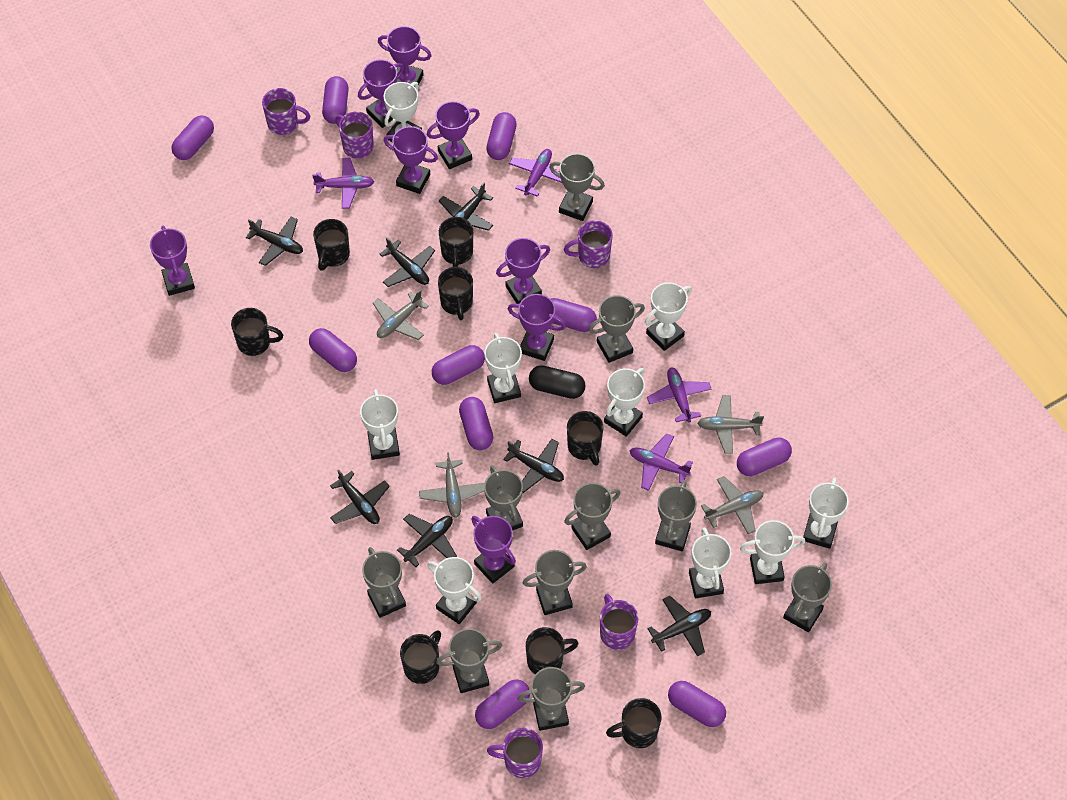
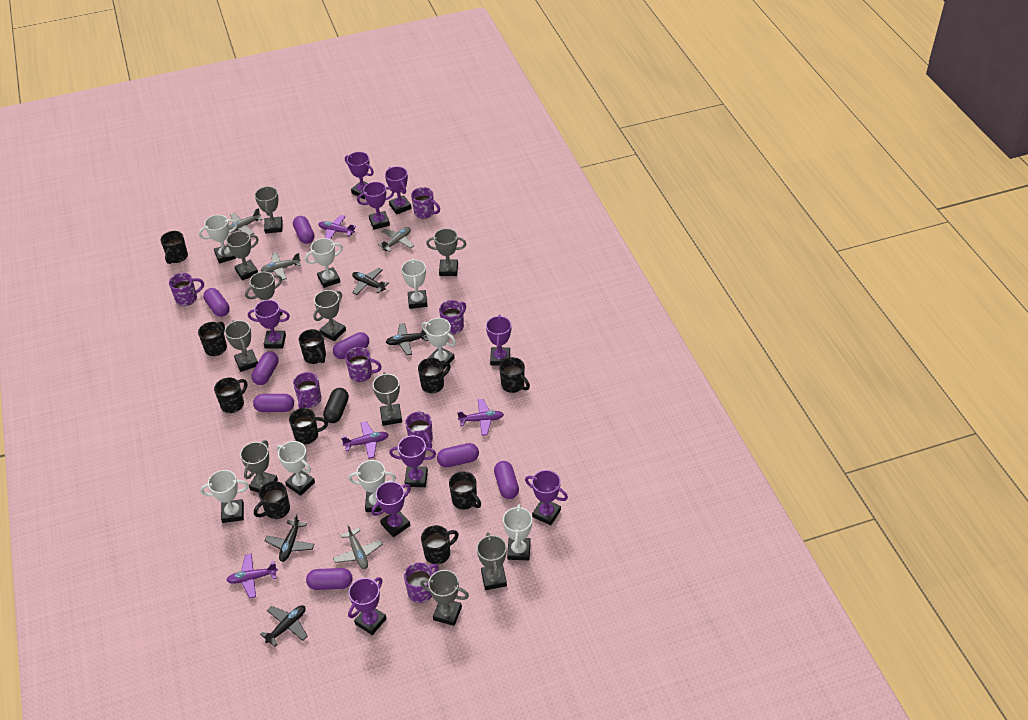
black mug: 8 -> 10
black plane: 7 -> 4
purple capsule: 10 -> 8
purple mug: 5 -> 7
purple trophy: 8 -> 9
white trophy: 9 -> 8

